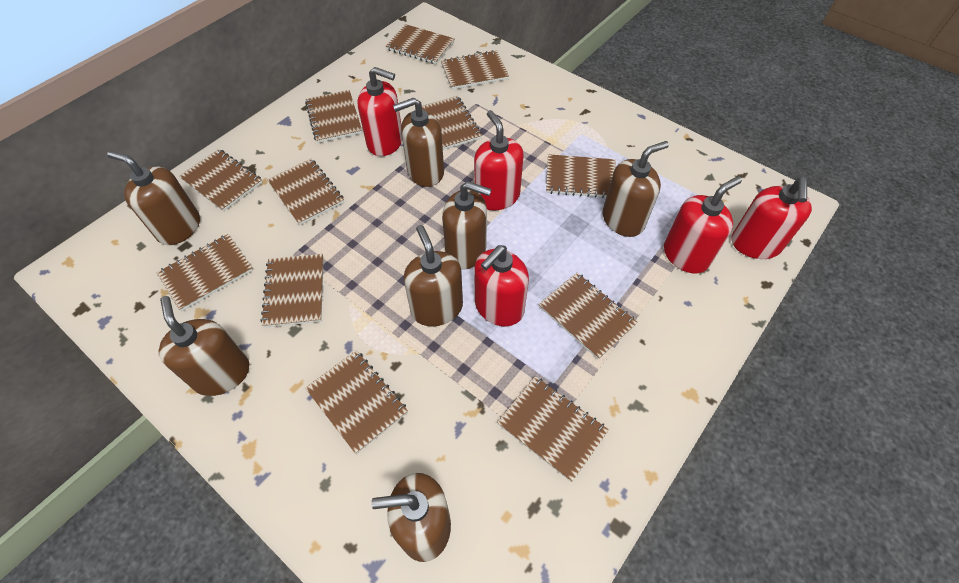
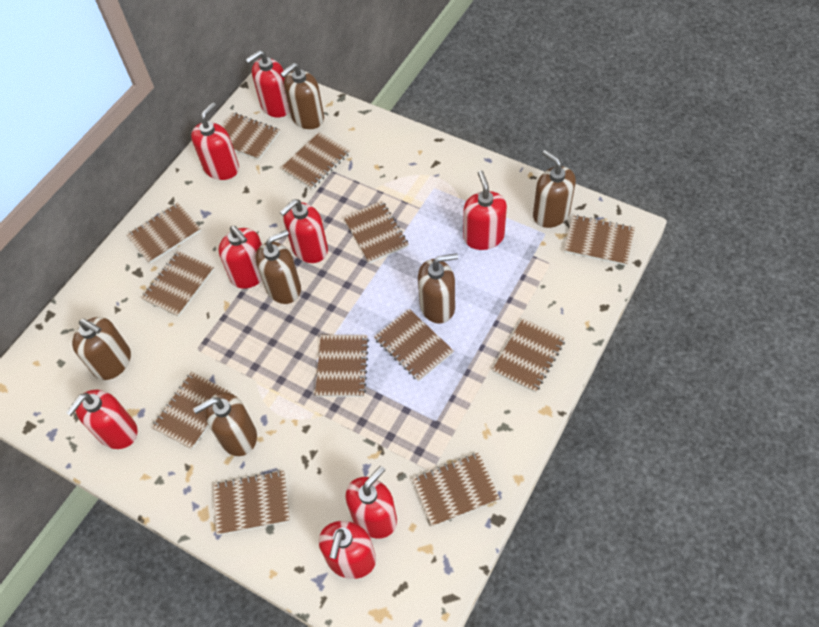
brown soap dispenser: 7 -> 6
red soap dispenser: 5 -> 8

